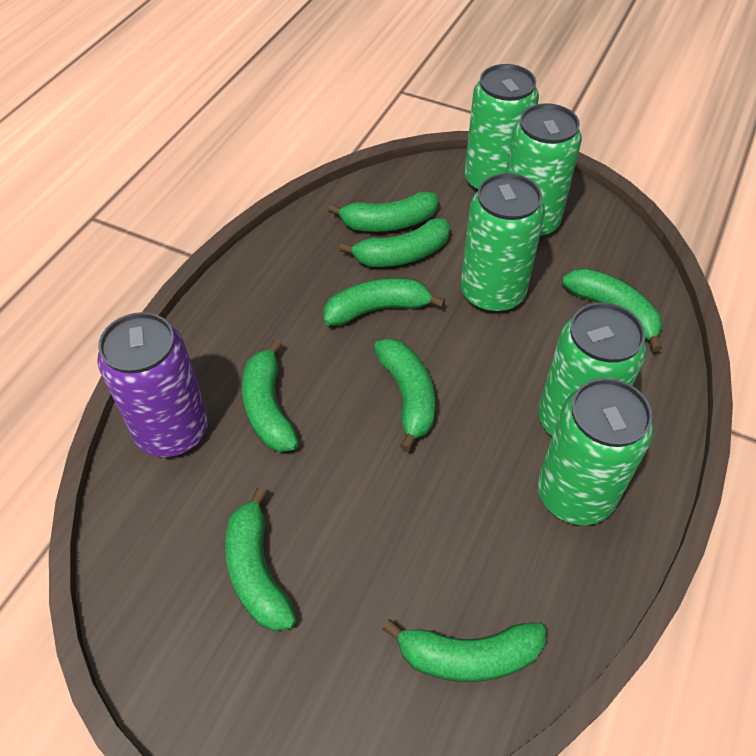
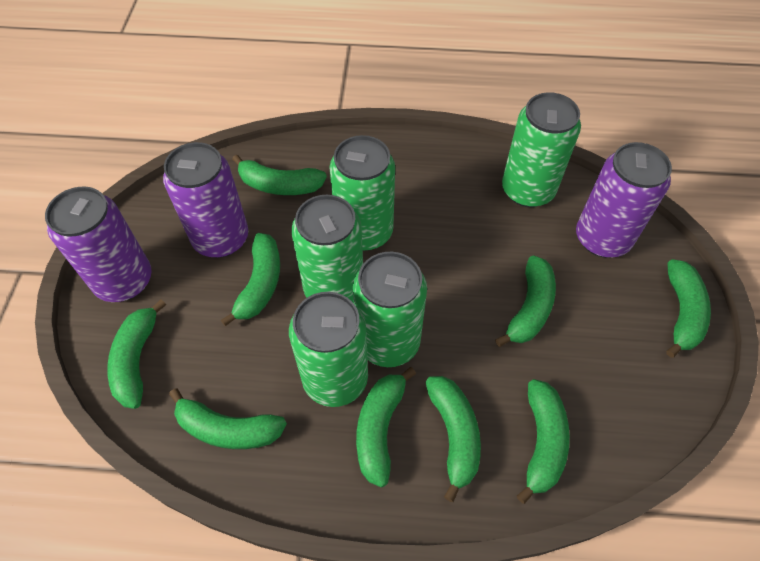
green banana: 8 -> 9
purple can: 1 -> 3

